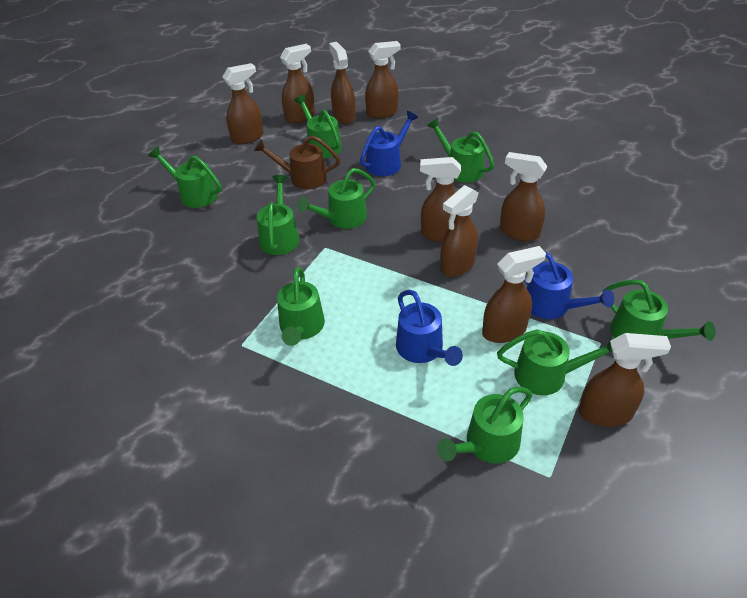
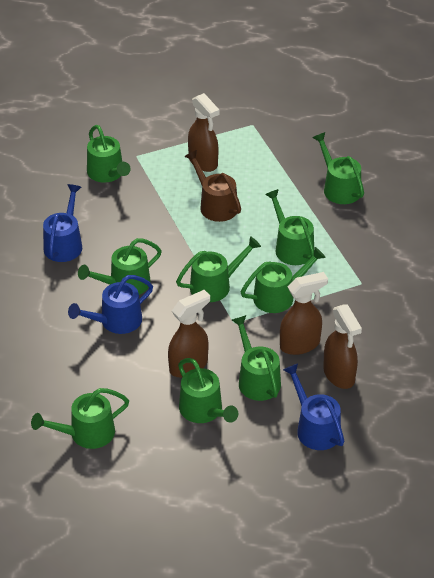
brown spray bottle: 9 -> 4

